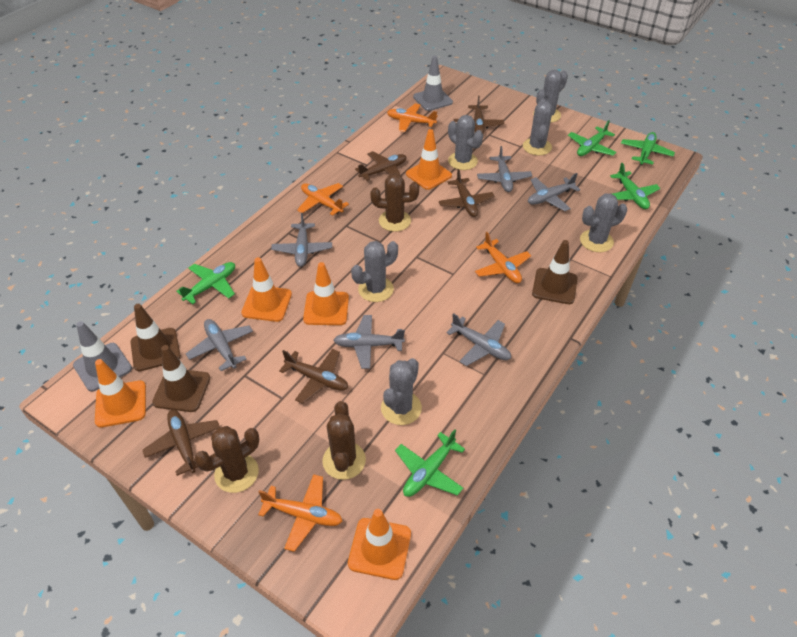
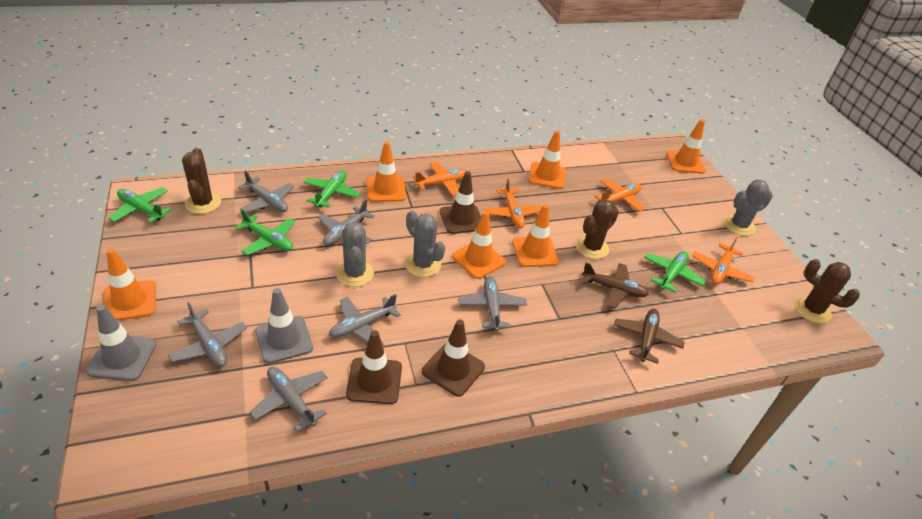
brown plane: 5 -> 2
green plane: 5 -> 4
grey cactus: 6 -> 3
orange traffic cone: 5 -> 6

